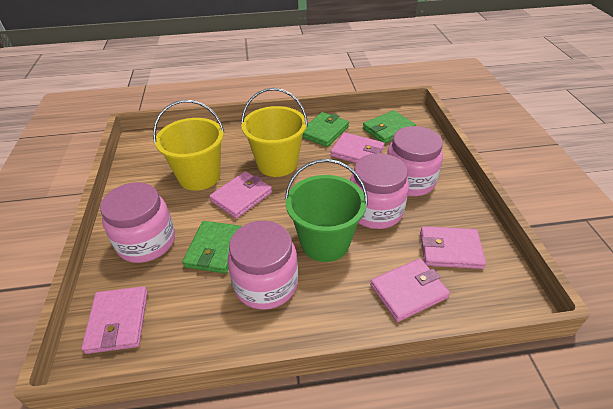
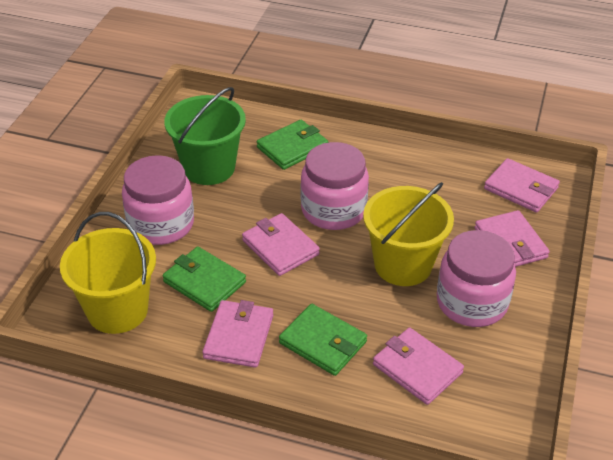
pink jar: 4 -> 3

